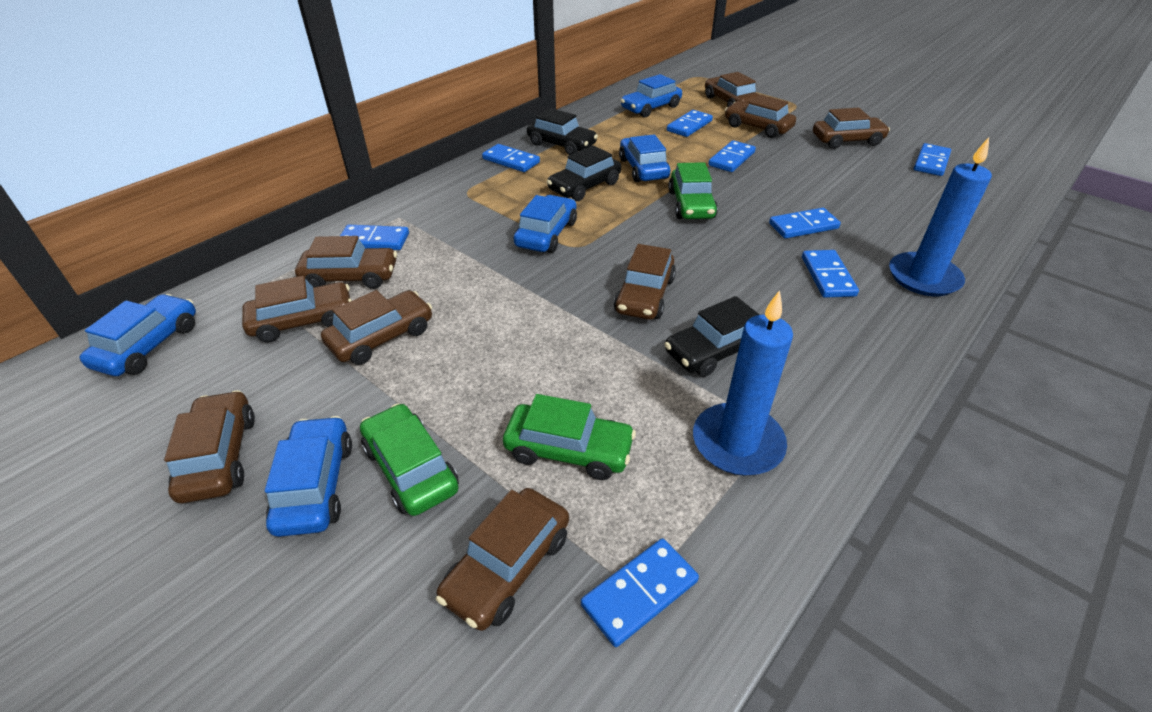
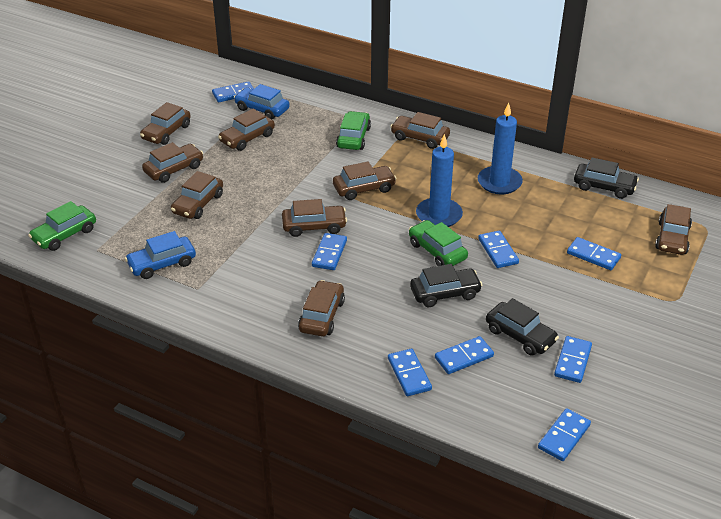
blue car: 5 -> 2

